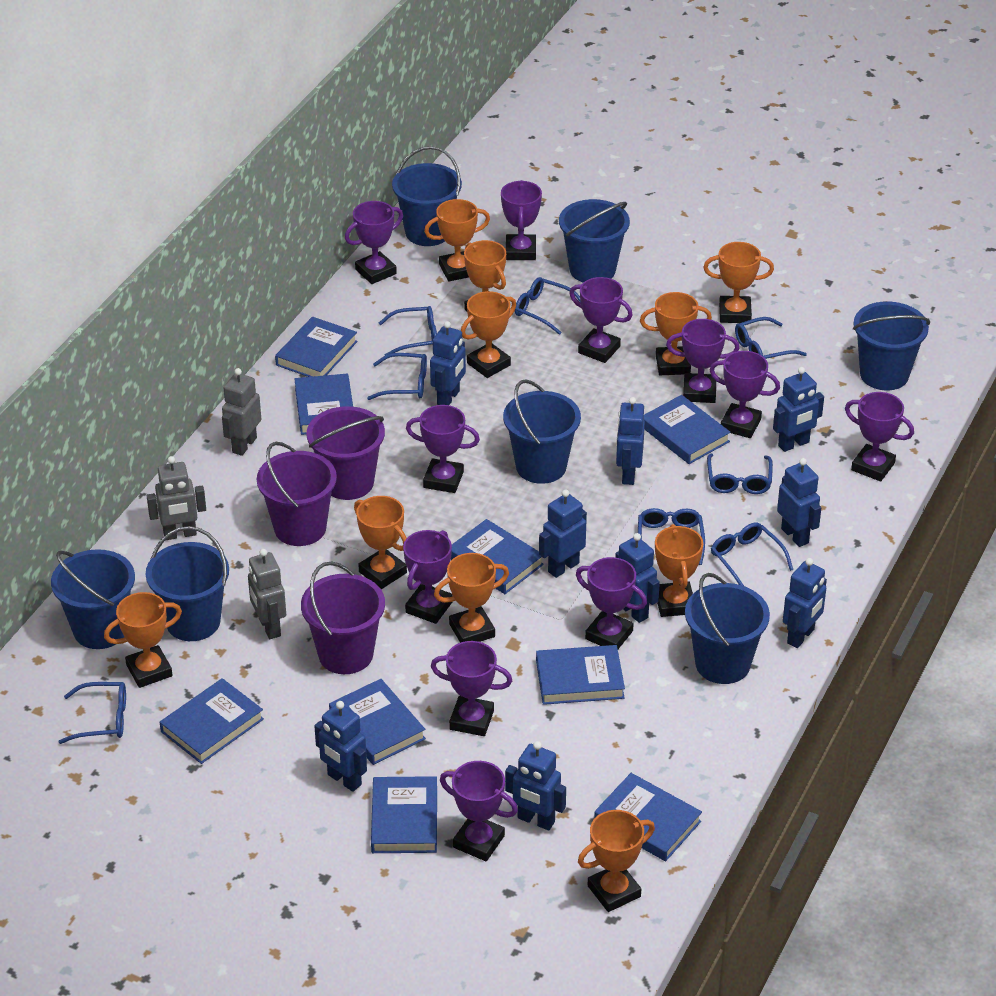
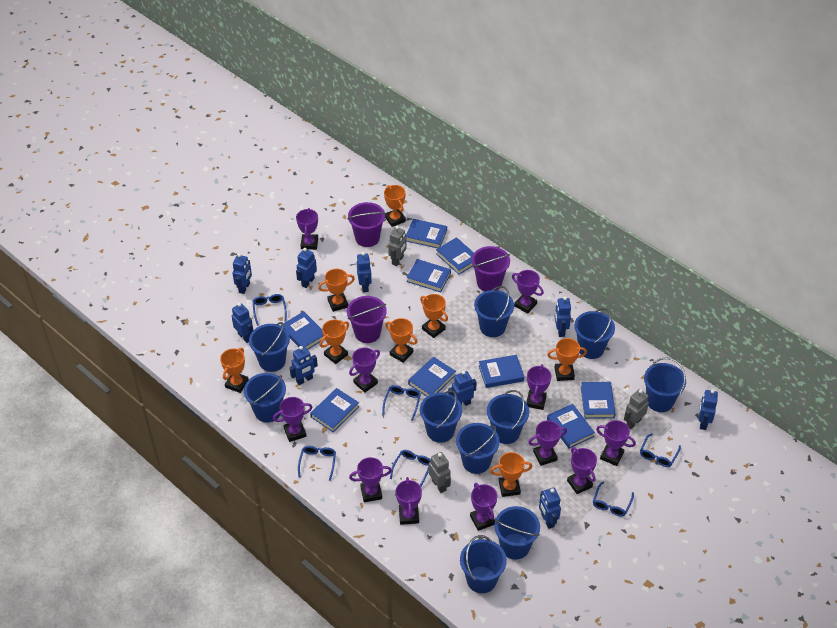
blue bucket: 7 -> 10
blue glasses: 8 -> 6
orange trophy: 10 -> 8

